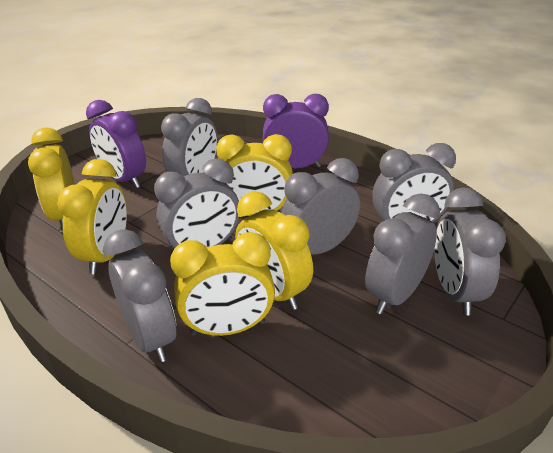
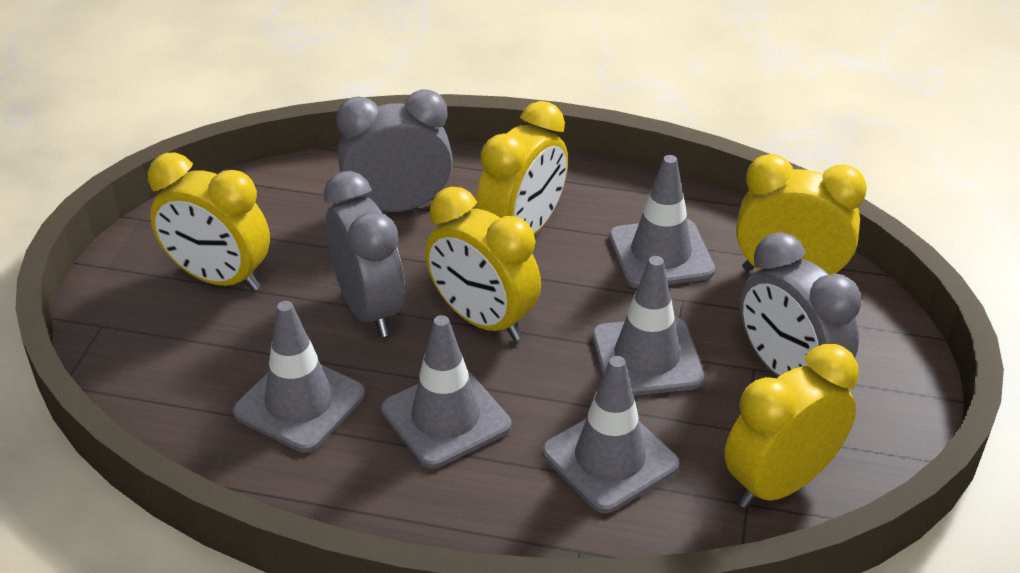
grey clock: 7 -> 3
grey traffic cone: 0 -> 5
purple clock: 2 -> 0

